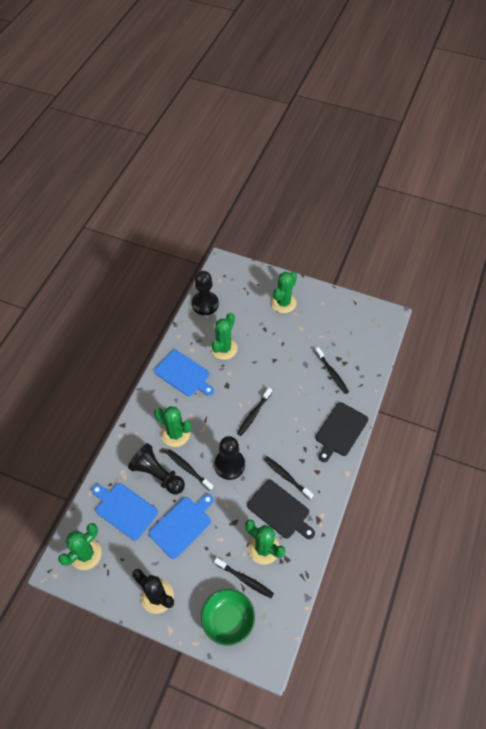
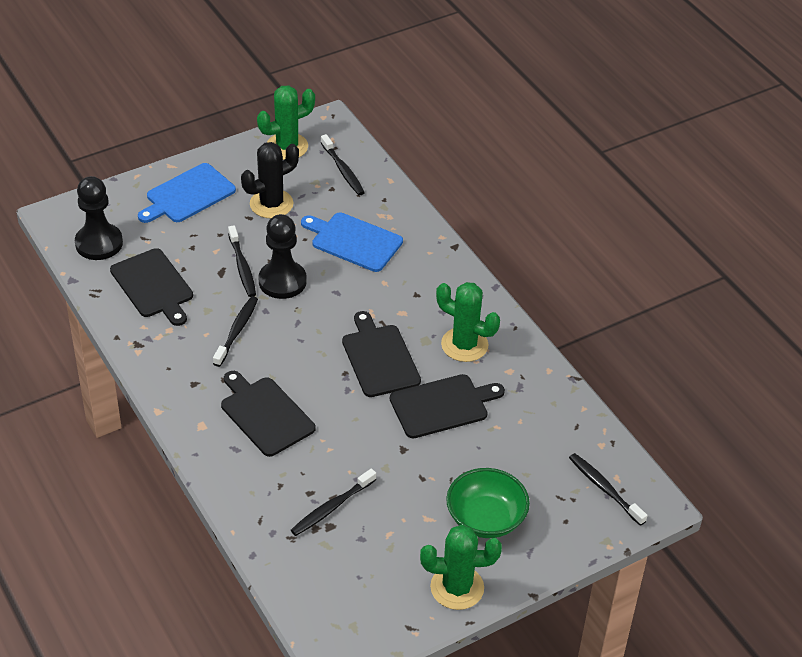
black cutting board: 2 -> 4
black pawn: 3 -> 2
blue cutting board: 3 -> 2
green cactus: 5 -> 3

